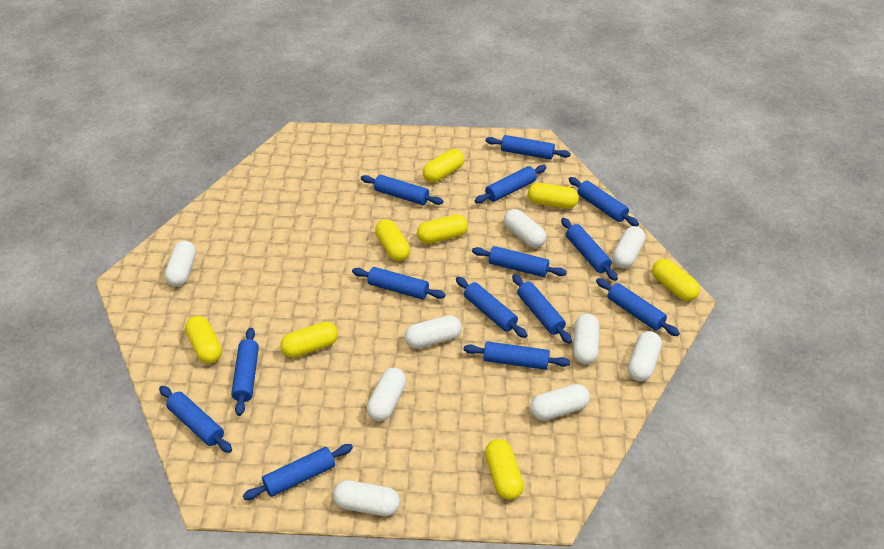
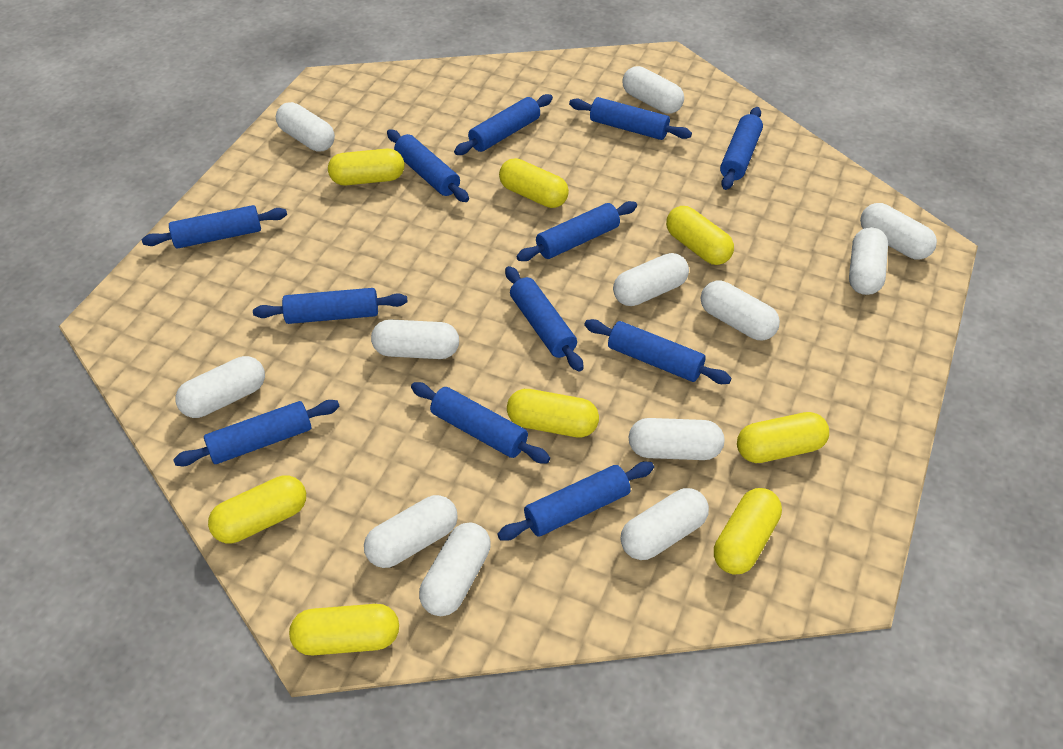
blue rolling pin: 14 -> 12
white capsule: 9 -> 12

